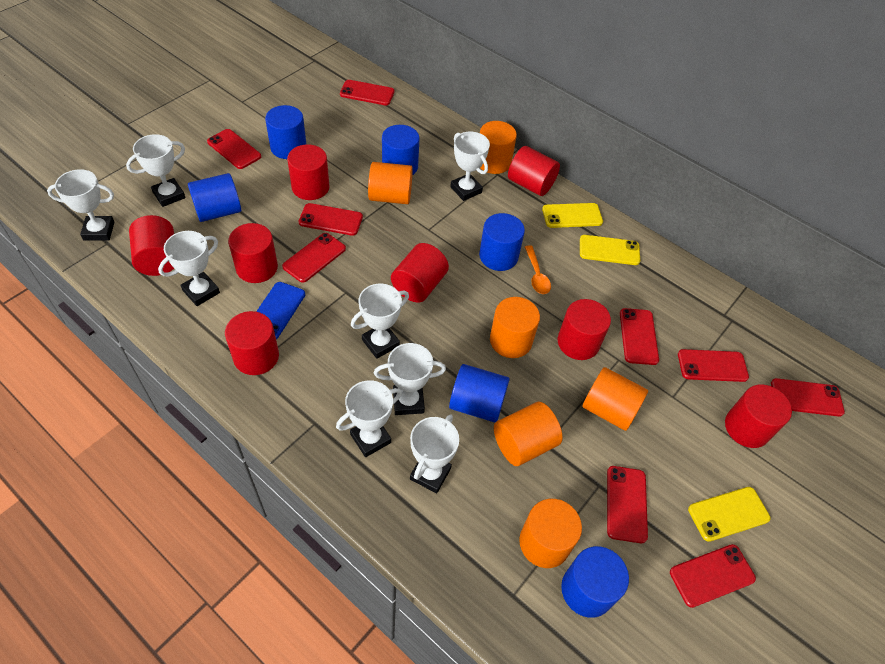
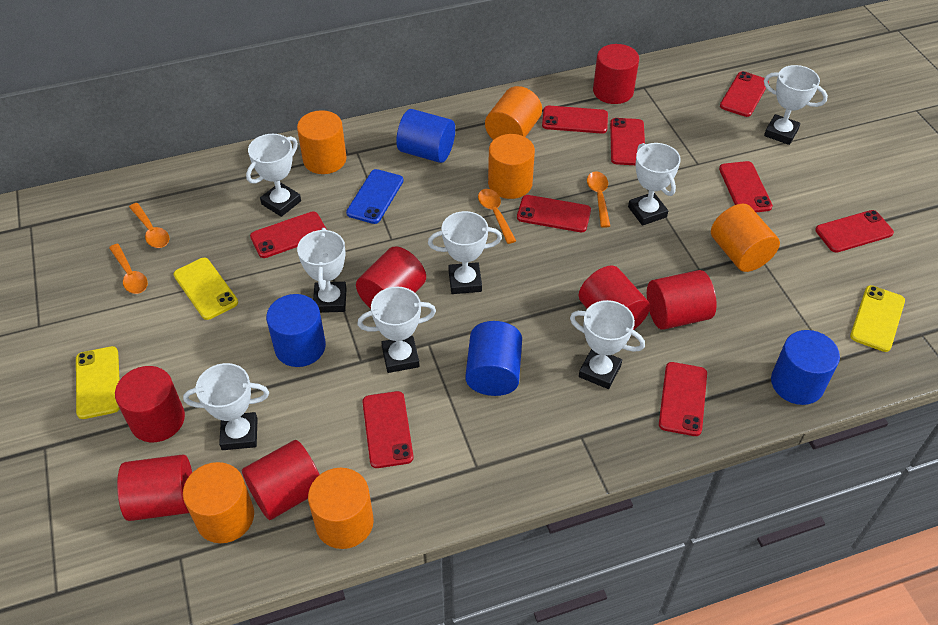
blue cylinder: 6 -> 4
orange spoon: 1 -> 4
red cylinder: 8 -> 7

